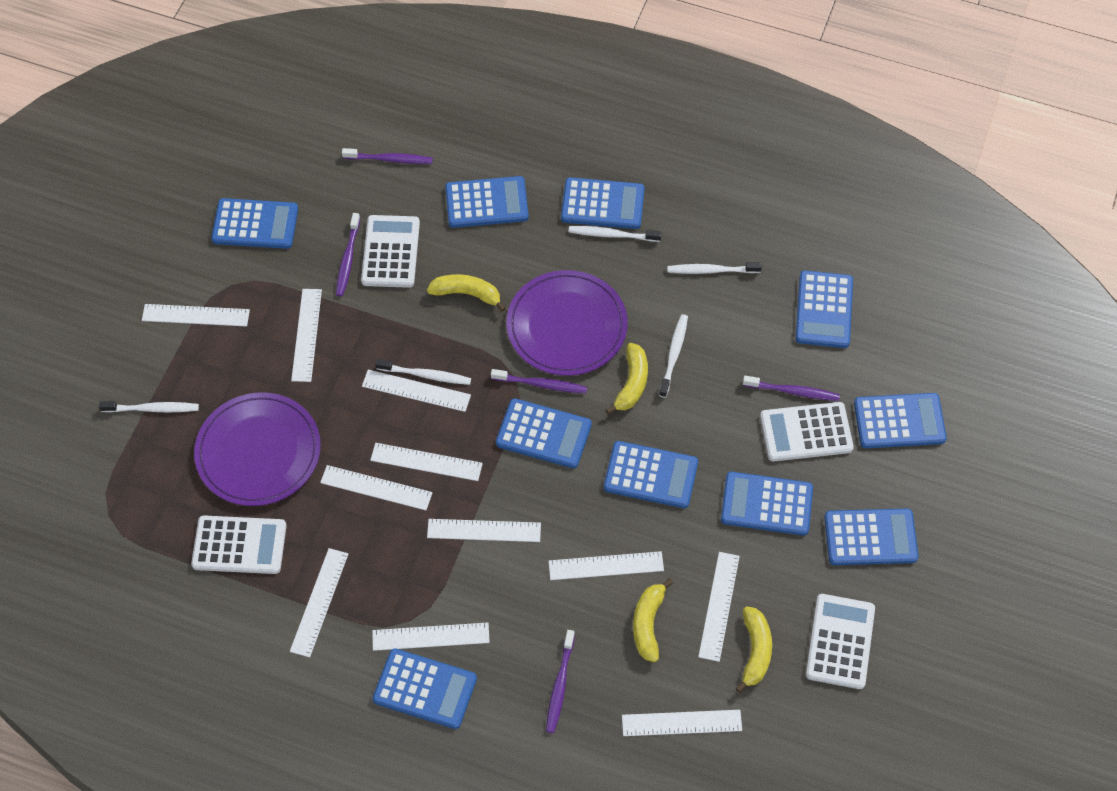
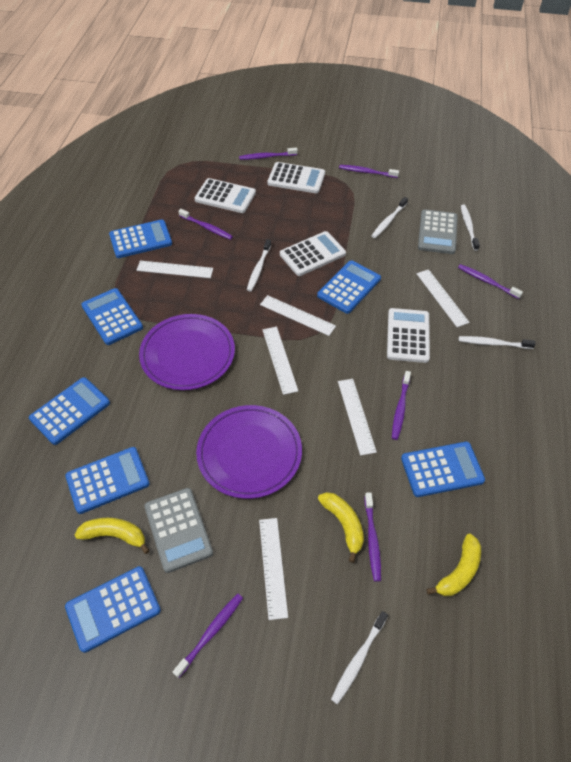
blue calculator: 10 -> 7
grey calculator: 0 -> 2
purple toothbrush: 5 -> 7
white ruler: 11 -> 6
yellow banana: 4 -> 3

